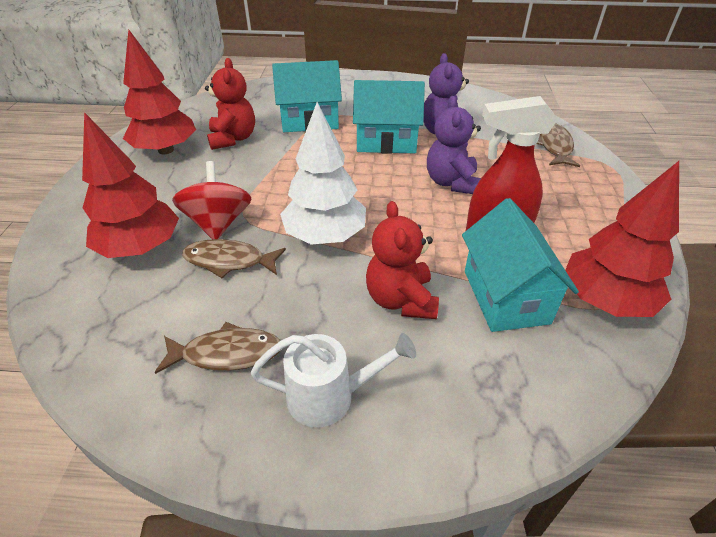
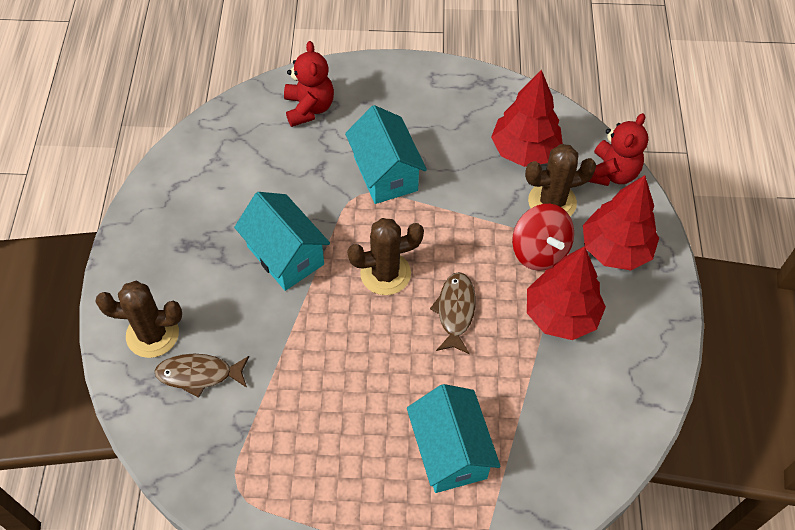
brown cactus: 0 -> 3
brown fish: 3 -> 2
purple teddy bear: 2 -> 0
red spray bottle: 1 -> 0
white tree: 1 -> 0
white watering can: 1 -> 0

